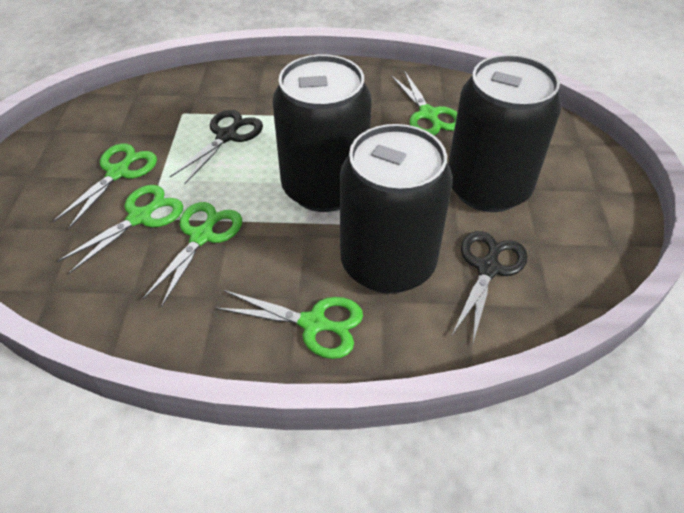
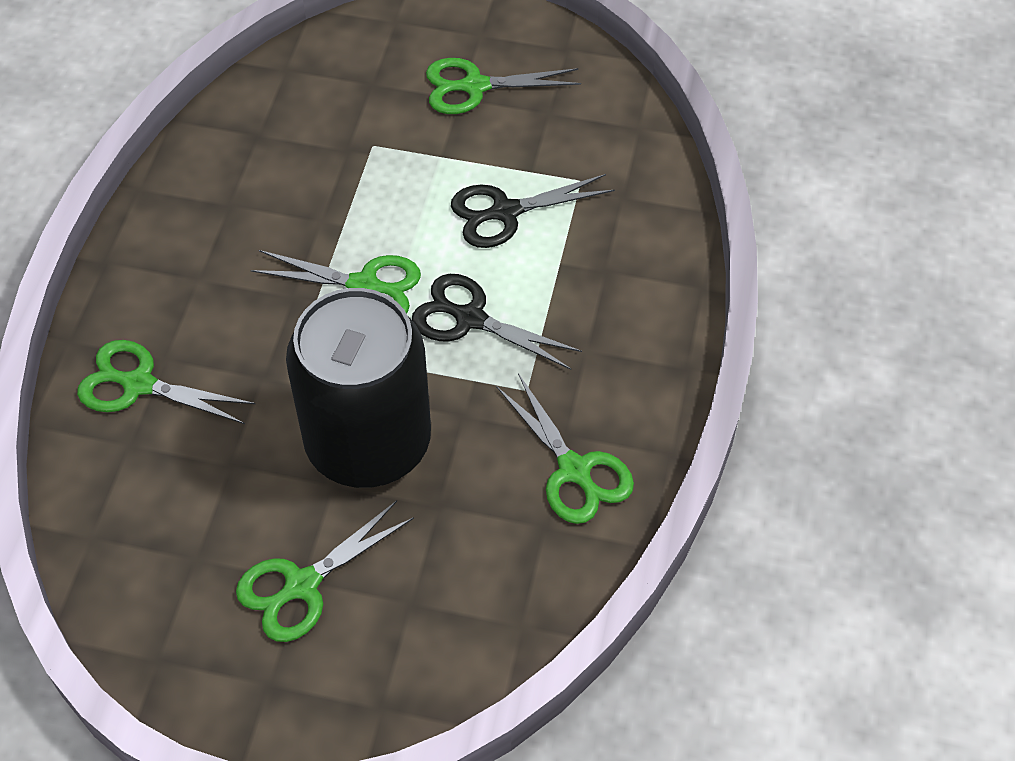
black can: 3 -> 1

